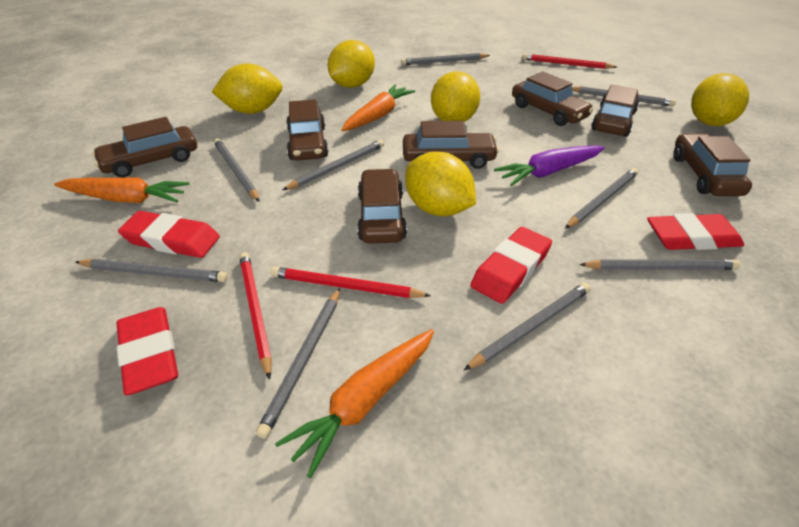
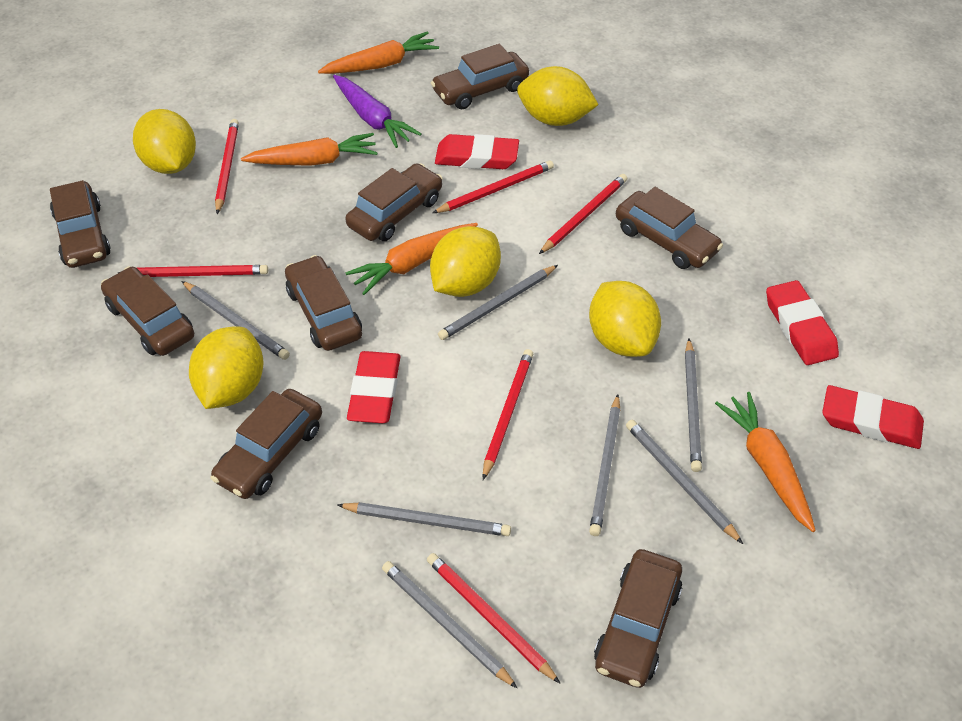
brown car: 7 -> 8
grey pencil: 9 -> 7
orange carrot: 3 -> 4
red pencil: 3 -> 6

